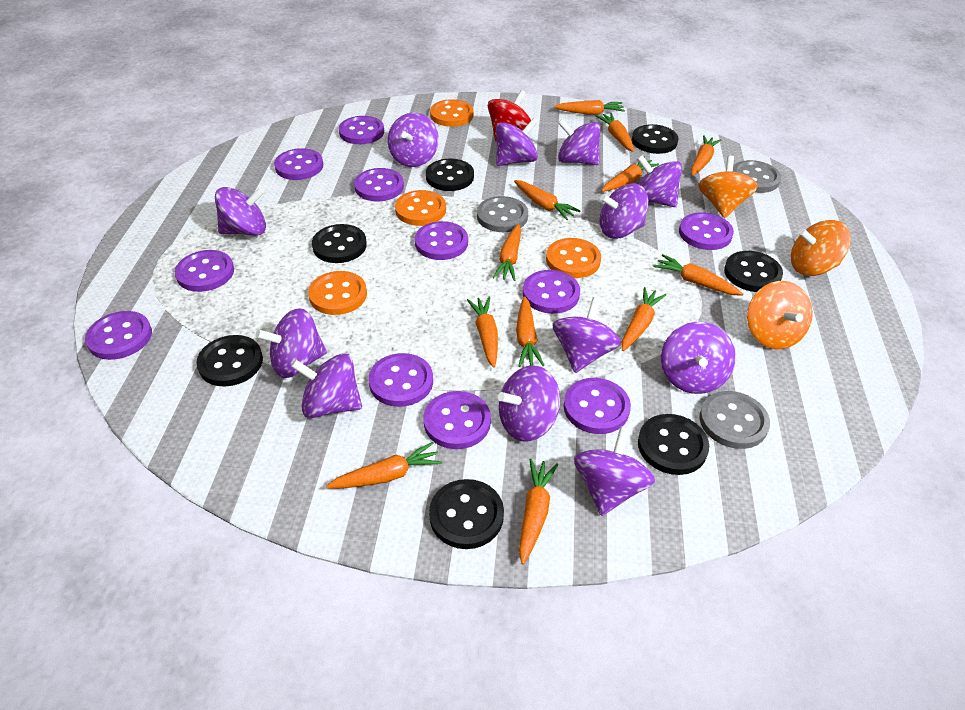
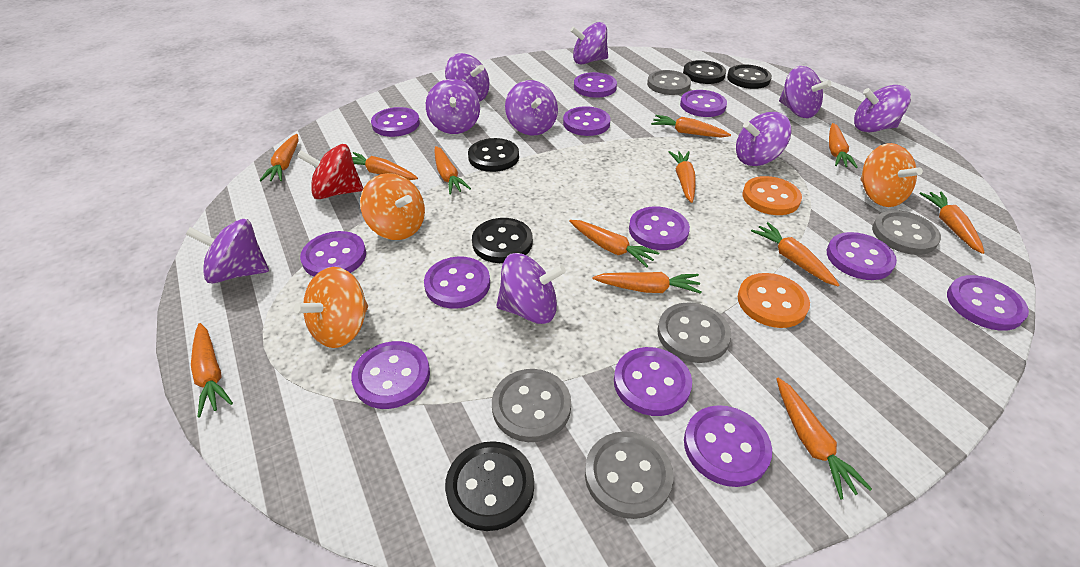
black button: 7 -> 5
grey button: 3 -> 5
orange button: 4 -> 2
purple button: 11 -> 12
purple spinning top: 12 -> 9

